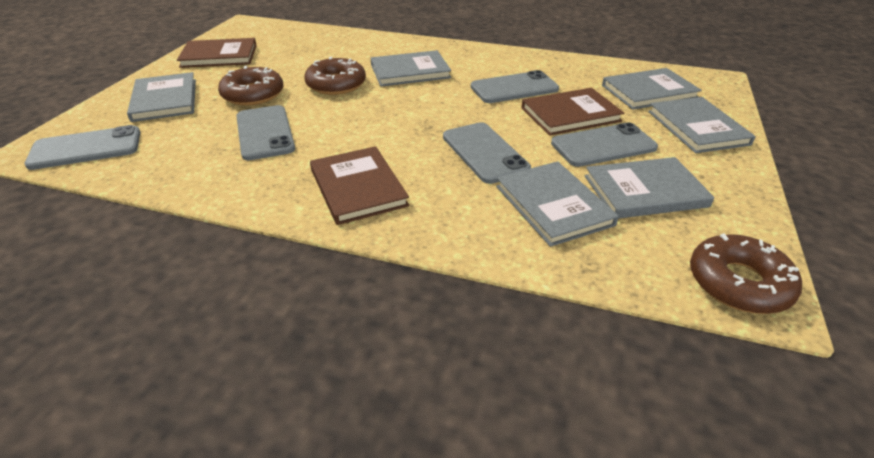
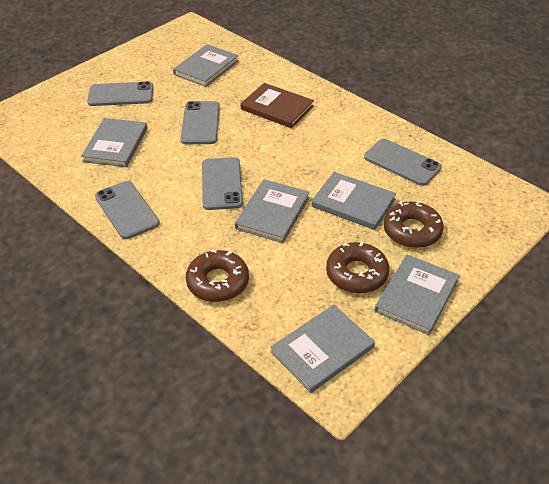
brown book: 3 -> 1

